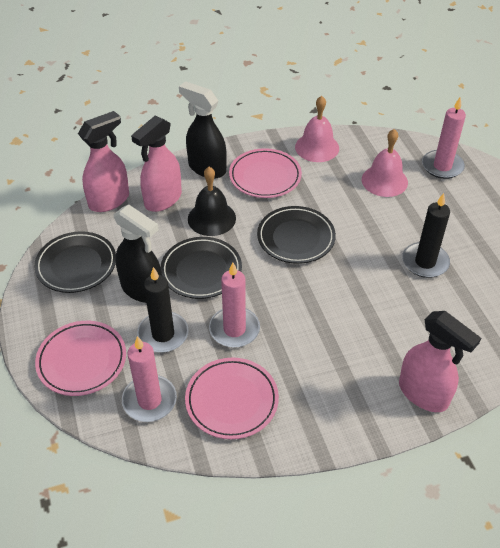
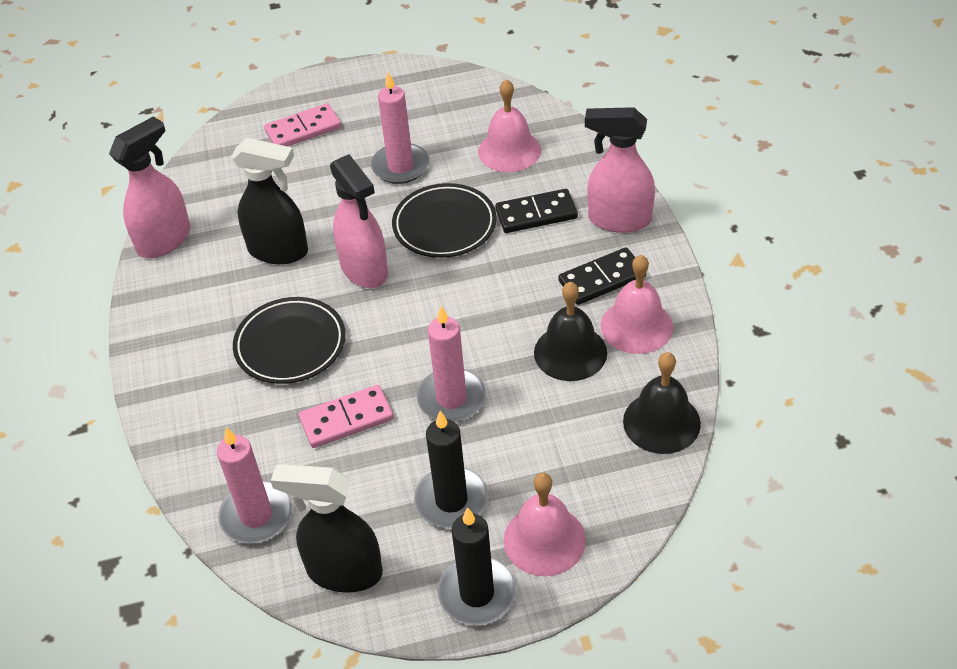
black bell: 1 -> 2
black domino: 0 -> 2
black plate: 3 -> 2
pink bell: 2 -> 3
pink domino: 0 -> 2
pink plate: 3 -> 0

